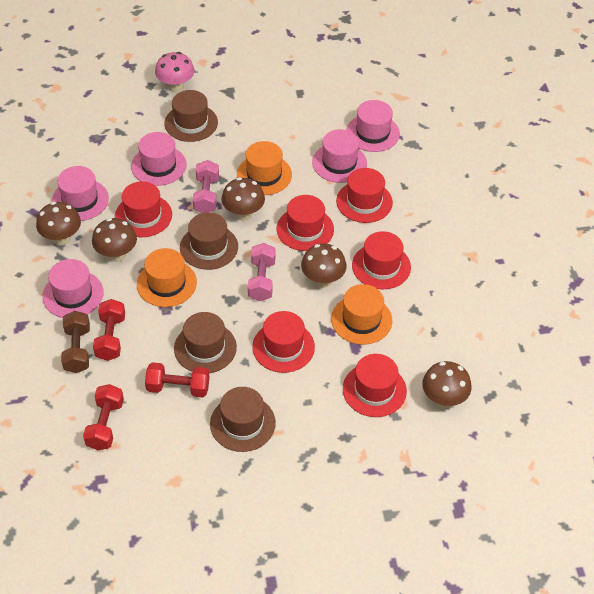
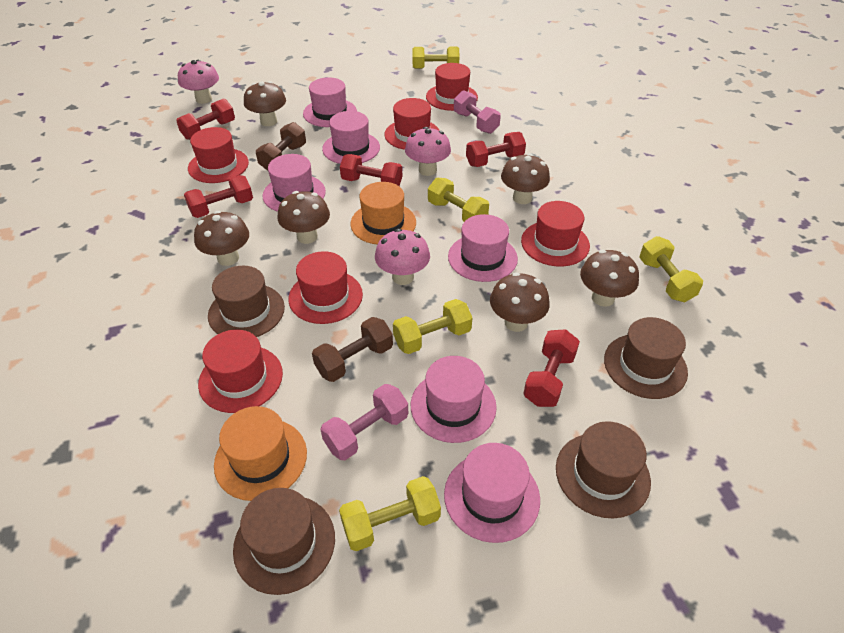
brown dumbbell: 1 -> 2
brown mushroom: 5 -> 6
orange hat: 3 -> 2
pink hat: 5 -> 6
pink mushroom: 1 -> 3
red dumbbell: 3 -> 5
yellow dumbbell: 0 -> 5

